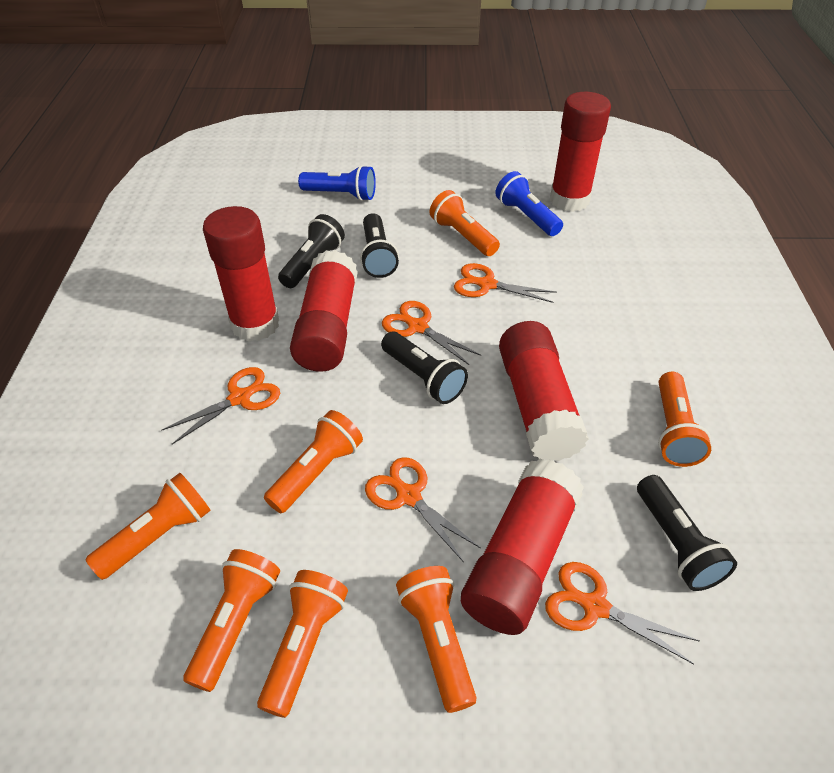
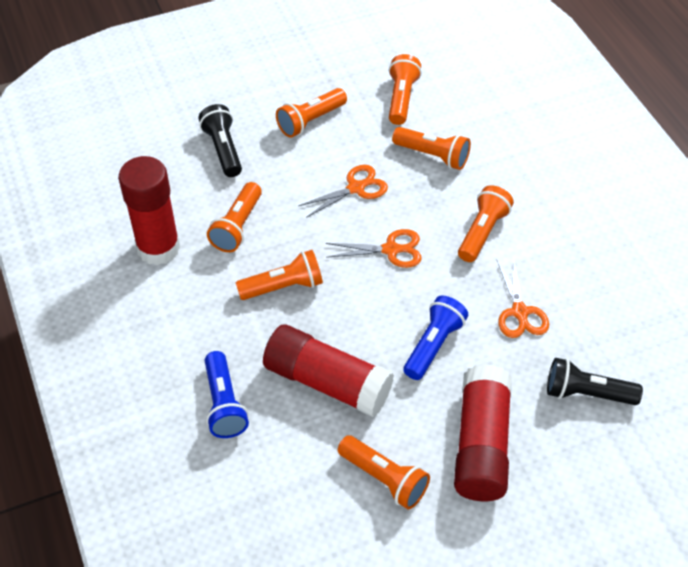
black flashlight: 4 -> 2
orange scissors: 5 -> 3
red glue stick: 5 -> 3

